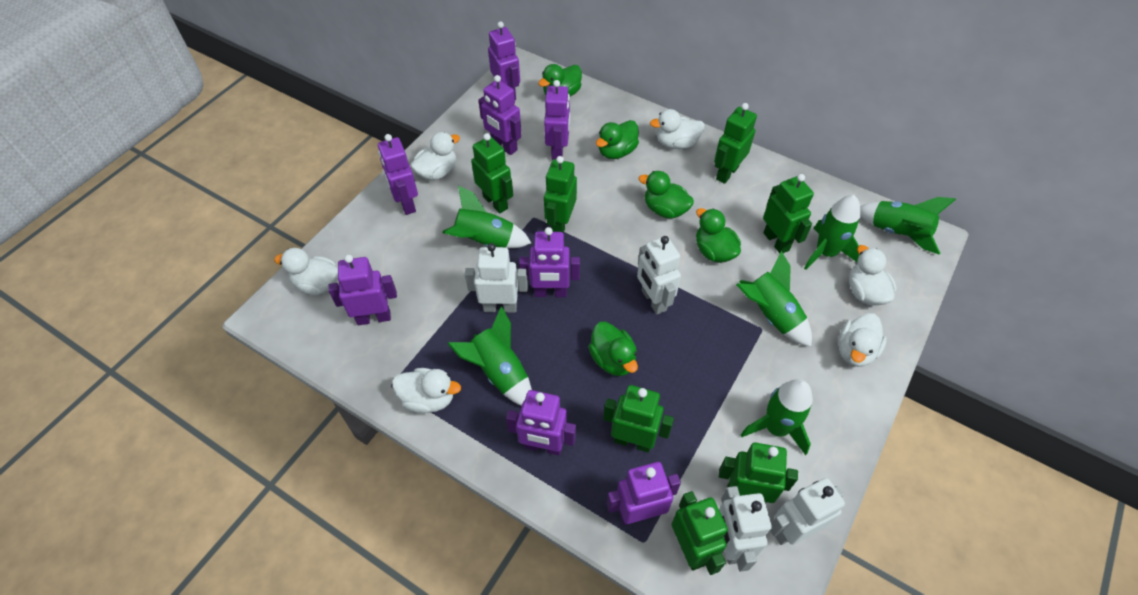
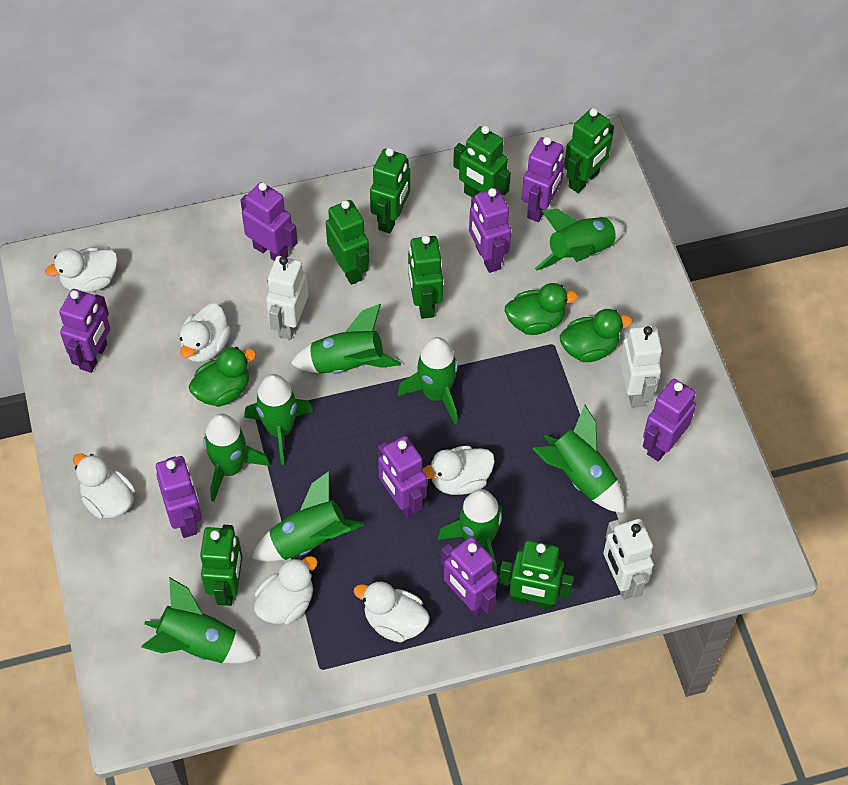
green duck: 5 -> 3
green rocket: 6 -> 9
white robot: 4 -> 3

